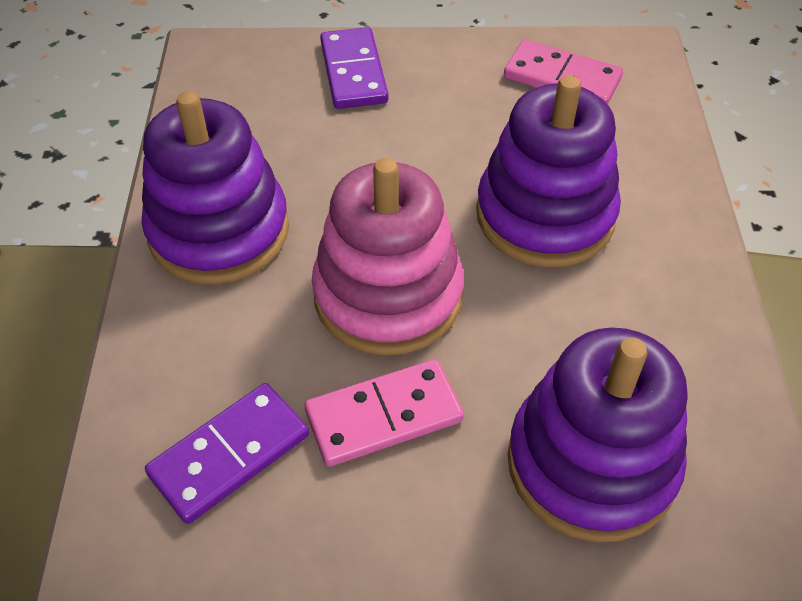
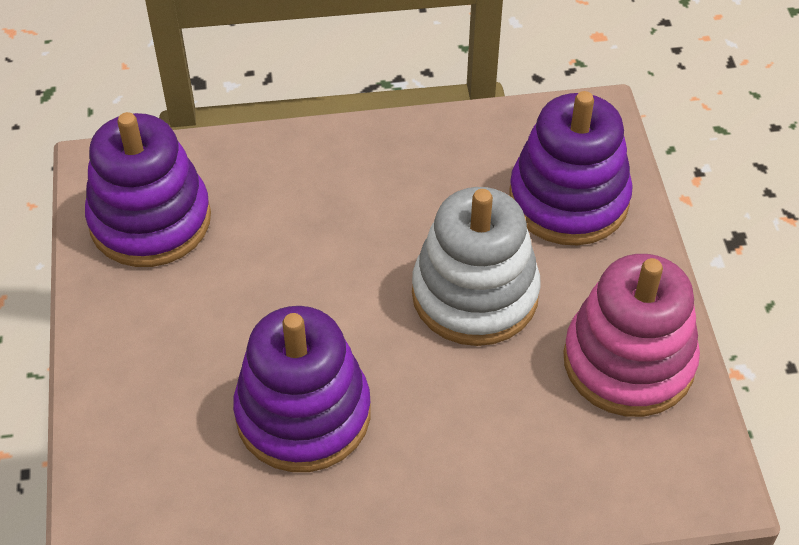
pink domino: 2 -> 0
purple domino: 2 -> 0
white stacking toy: 0 -> 1

